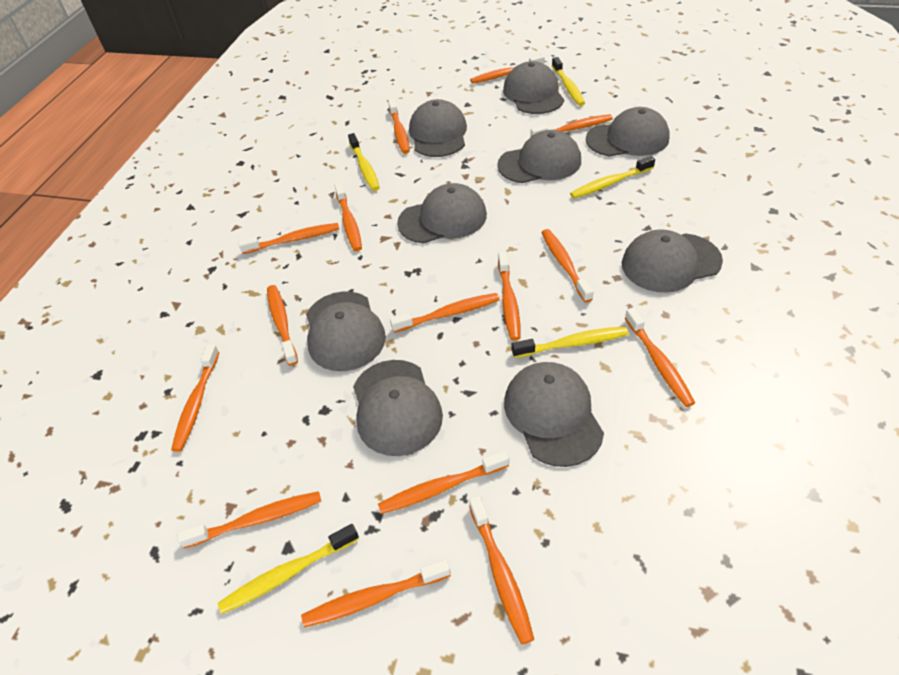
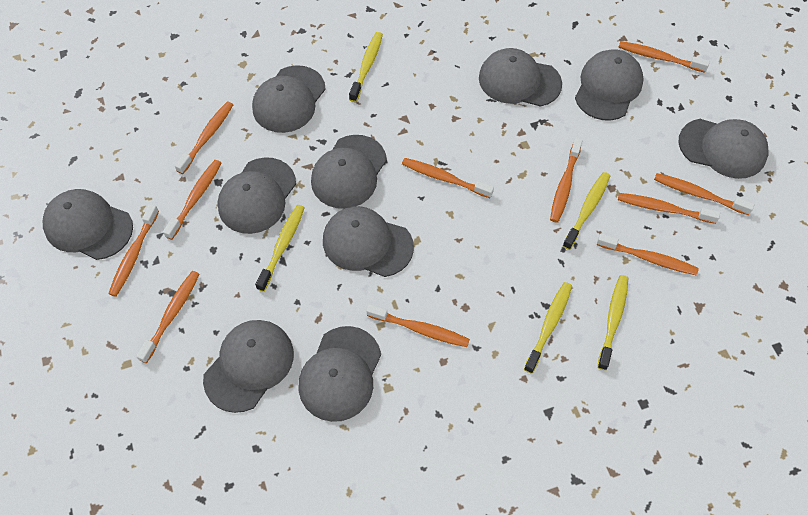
grey cap: 9 -> 10
orange toothbrush: 15 -> 11

